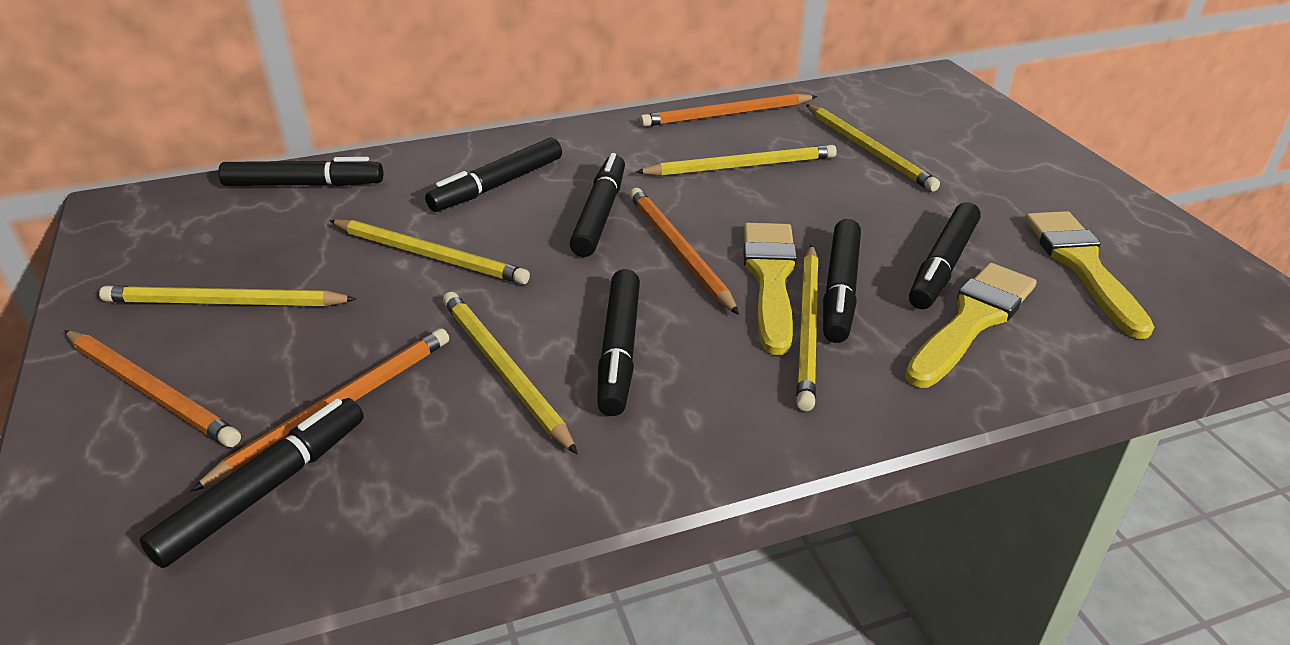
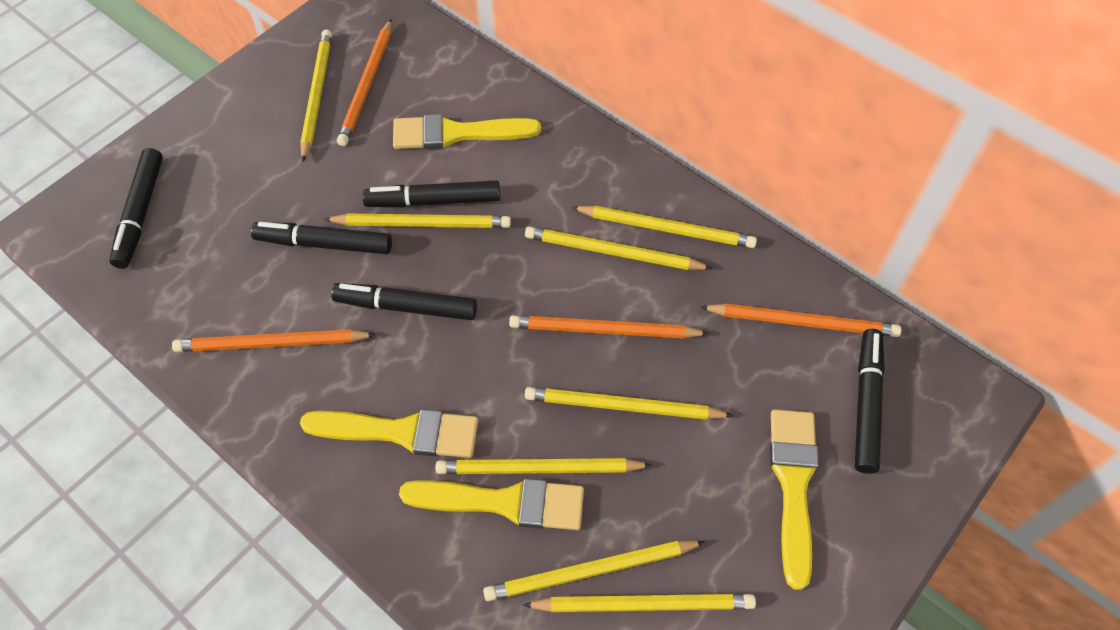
black marker: 7 -> 5
yellow brush: 3 -> 4
yellow pencil: 6 -> 8

